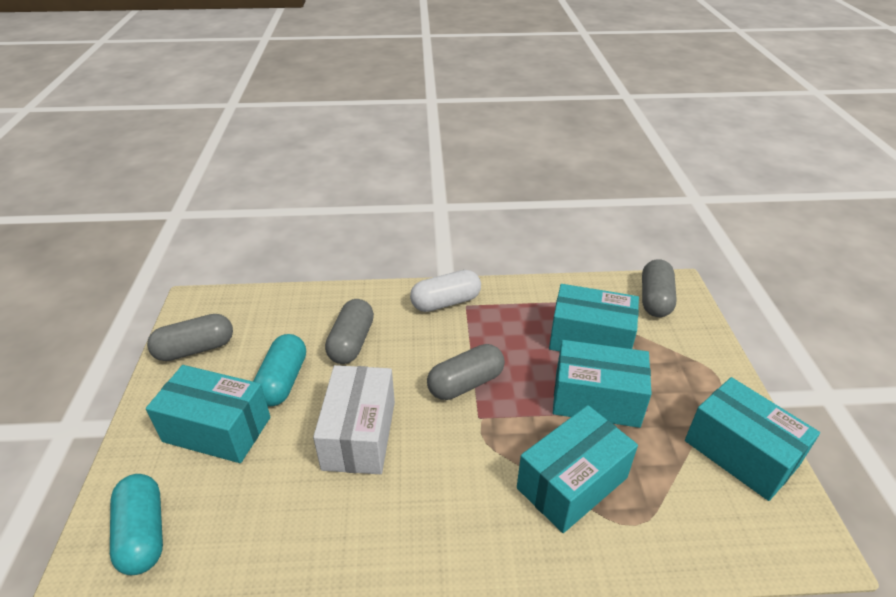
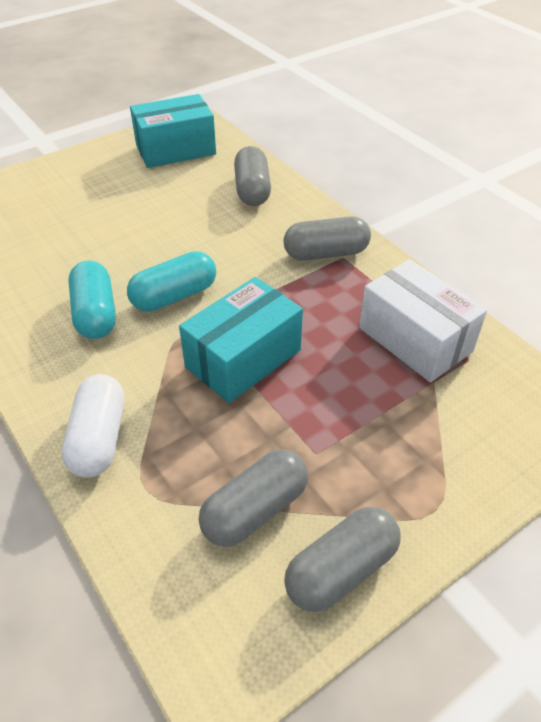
turquoise box: 5 -> 2

